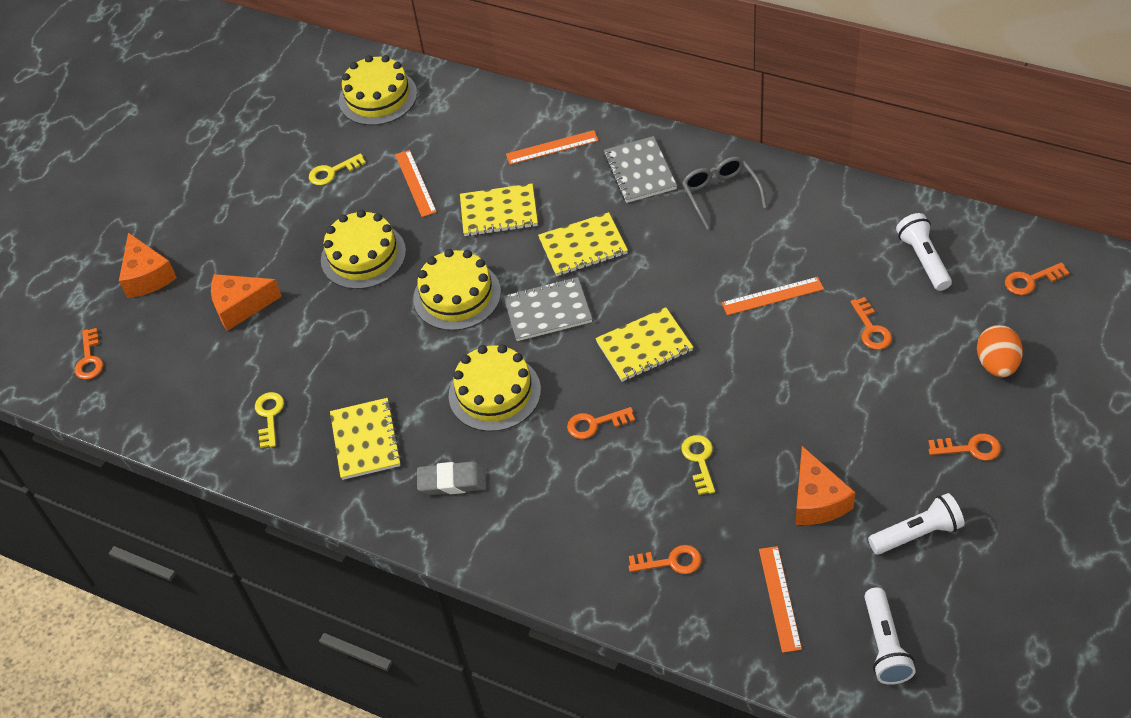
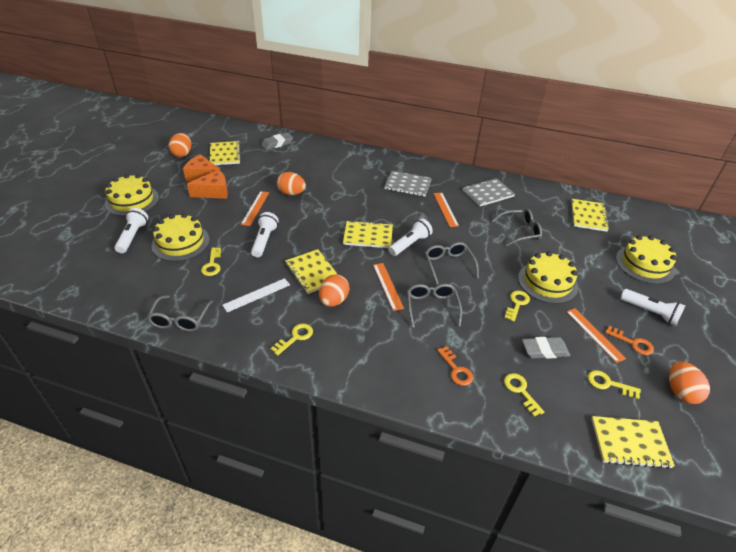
grey eraser: 1 -> 2
grey glasses: 1 -> 4
orange cheese: 3 -> 2
orange egg: 1 -> 4
orange key: 6 -> 2
white flashlight: 3 -> 4
white ruler: 0 -> 1
yellow key: 3 -> 5
yellow notebook: 4 -> 5

